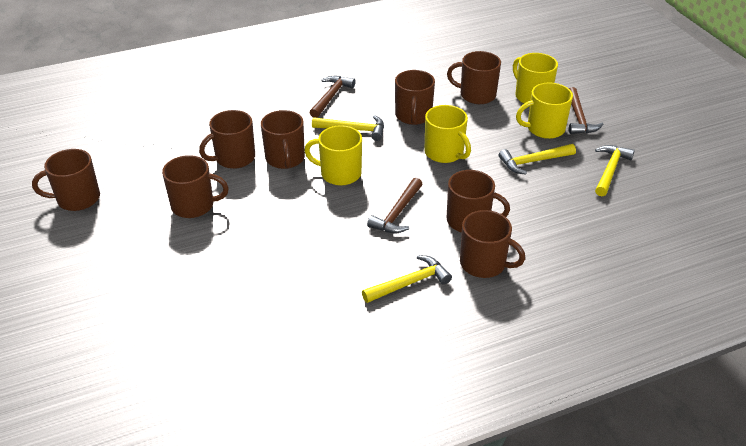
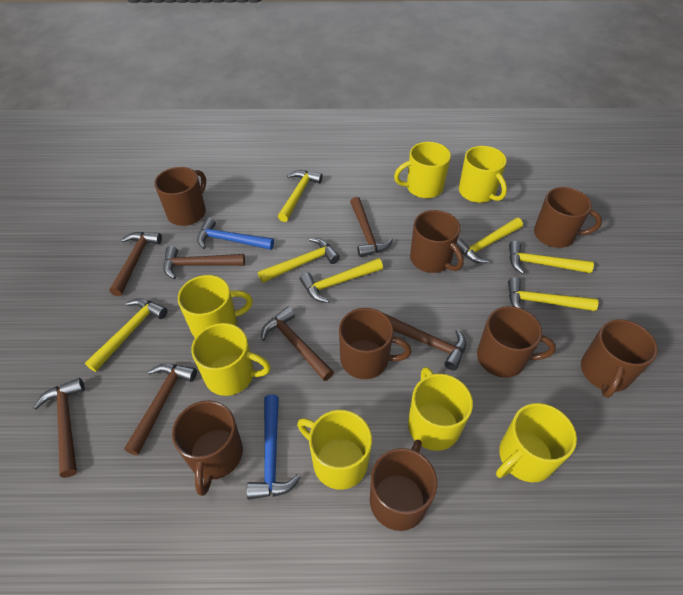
blue hammer: 0 -> 2
brown hammer: 3 -> 7
yellow hammer: 4 -> 7
yellow mug: 4 -> 7

